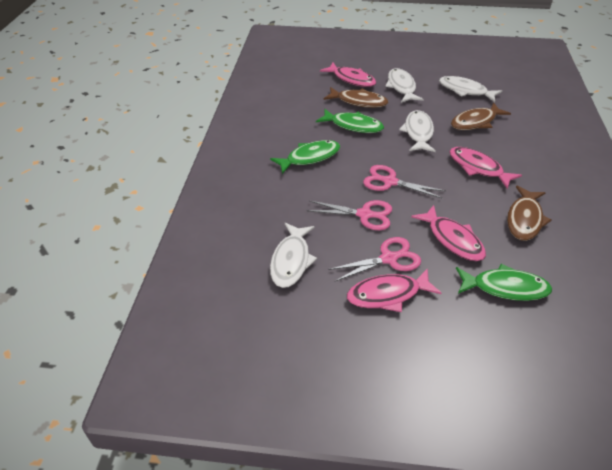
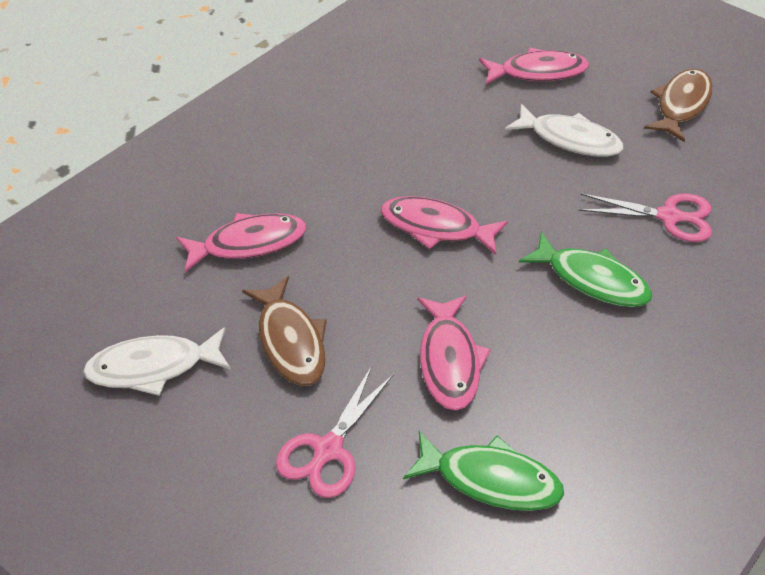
brown fish: 3 -> 2
green fish: 3 -> 2
pink scissors: 3 -> 2
white fish: 4 -> 2

